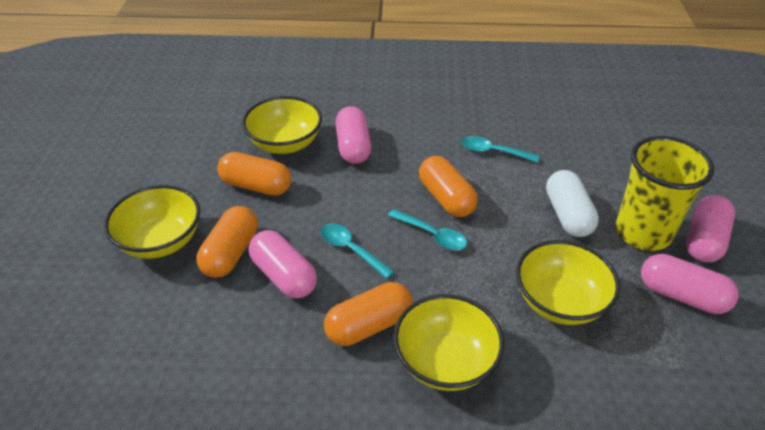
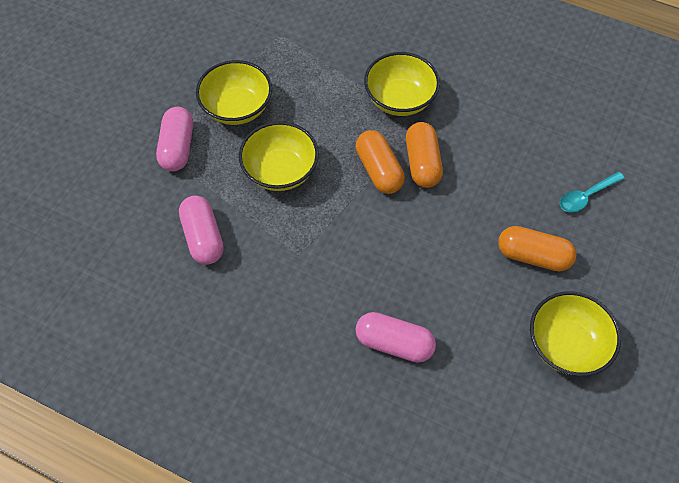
orange capsule: 4 -> 3
pink capsule: 4 -> 3
turquoise spoon: 3 -> 1
white capsule: 1 -> 0
yellow cup: 1 -> 0

